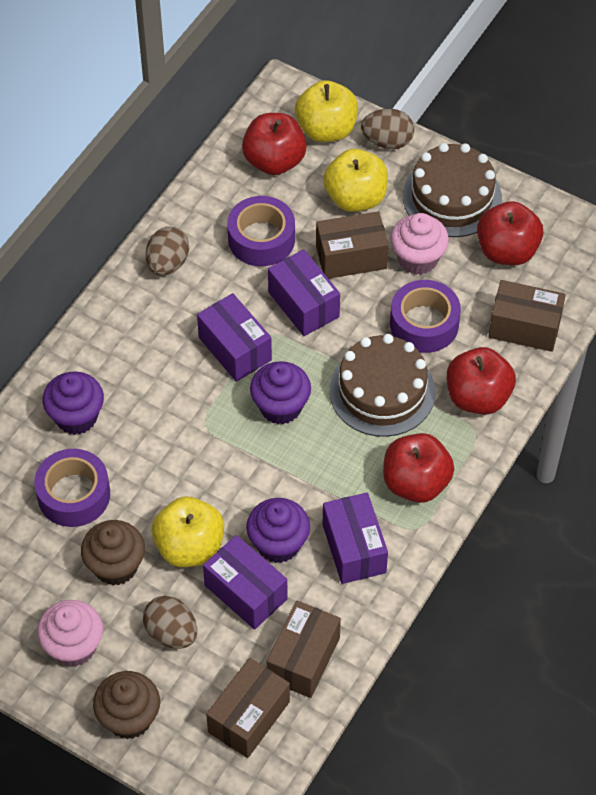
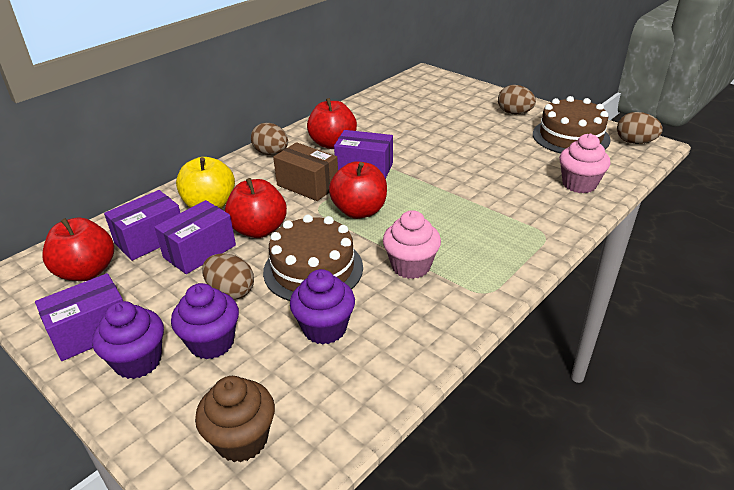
brown box: 4 -> 1
brown cupcake: 2 -> 1
brown egg: 3 -> 4
purple tape: 3 -> 0
yellow apple: 3 -> 1

